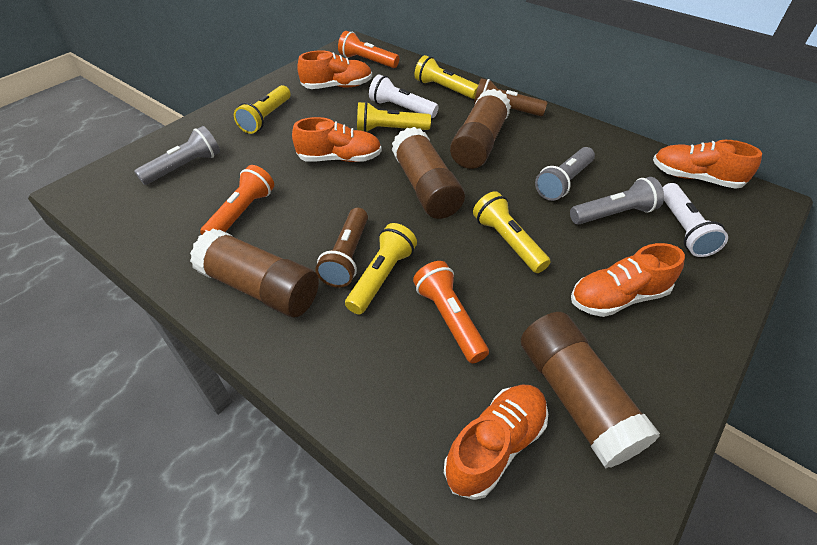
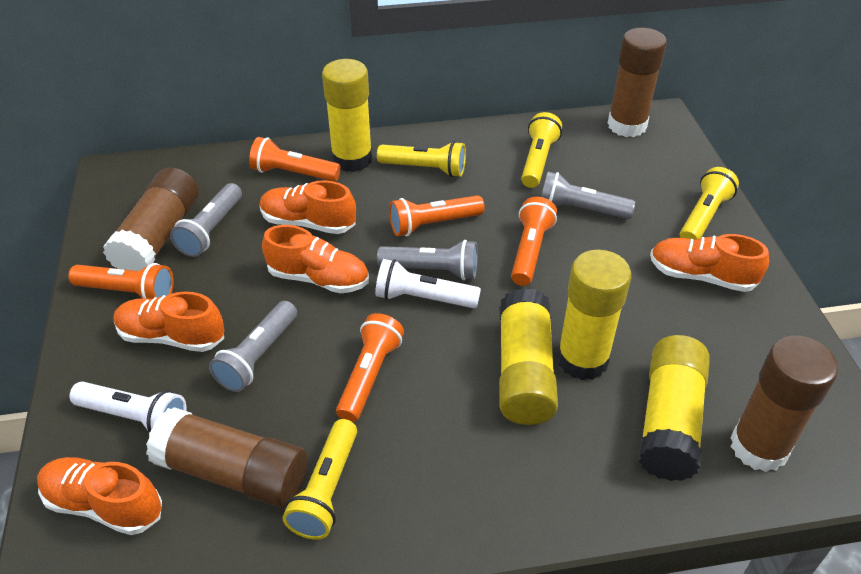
brown flashlight: 2 -> 0
grey flashlight: 3 -> 4
orange flashlight: 3 -> 5
yellow flashlight: 5 -> 4
yellow glue stick: 0 -> 4

